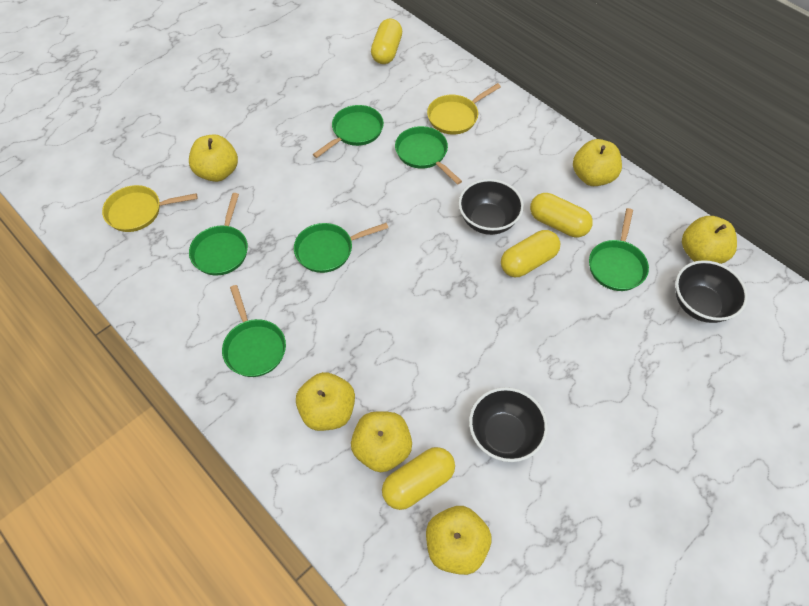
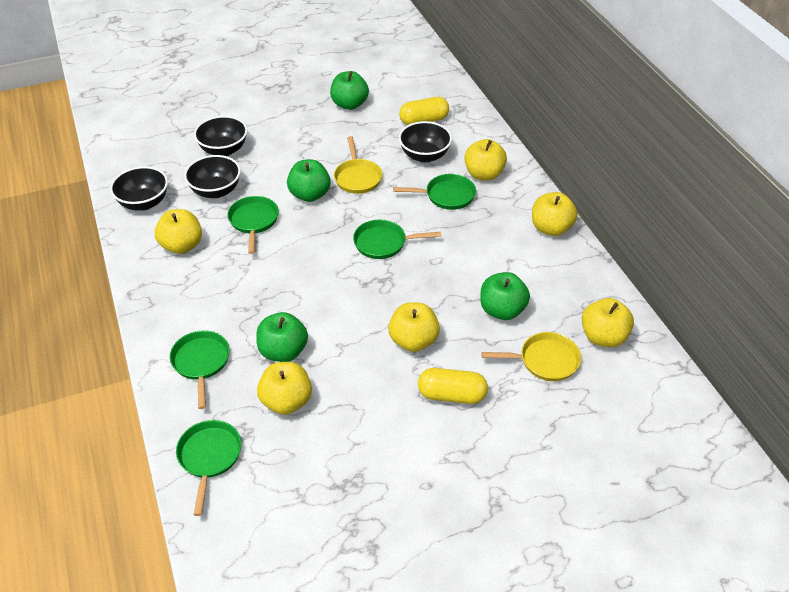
black bowl: 3 -> 4
green apple: 0 -> 4
green pan: 6 -> 5
yellow capsule: 4 -> 2

